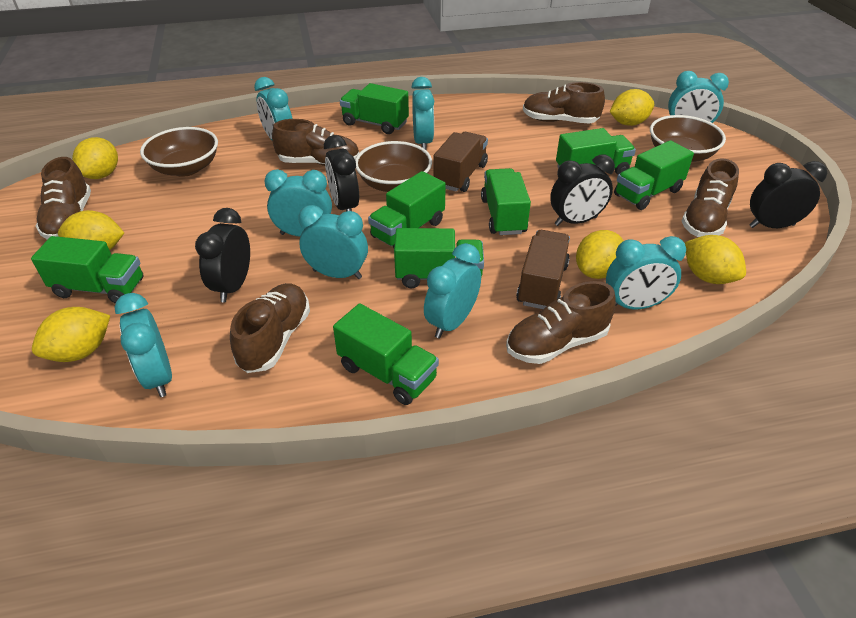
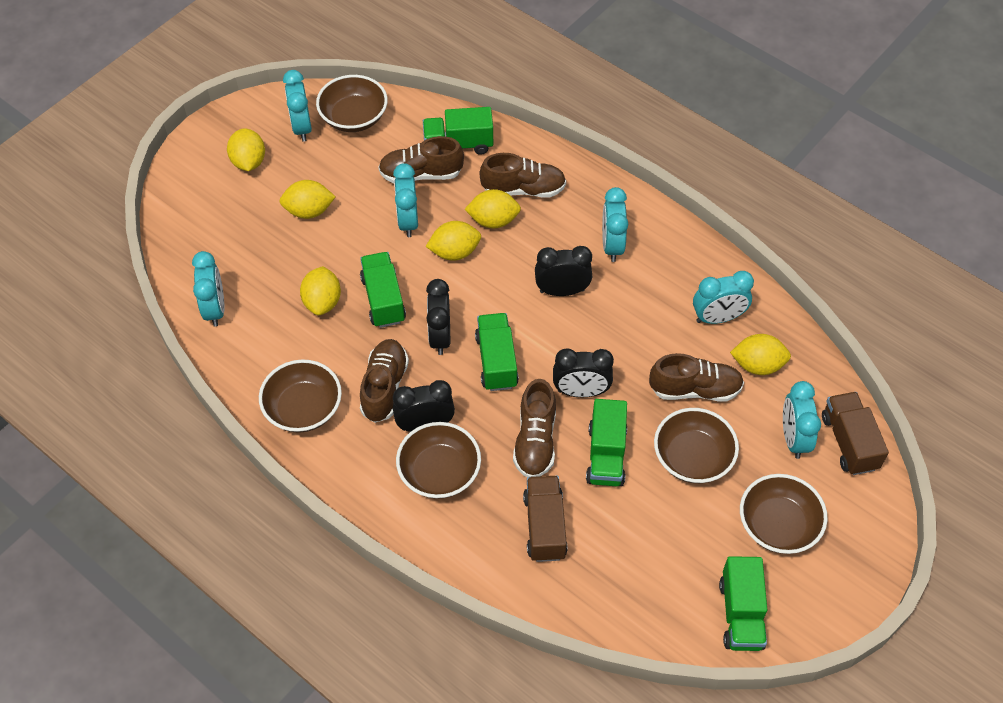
brown bowl: 3 -> 5
brown shoe: 6 -> 5
green truck: 8 -> 5
turquoise clock: 8 -> 6

